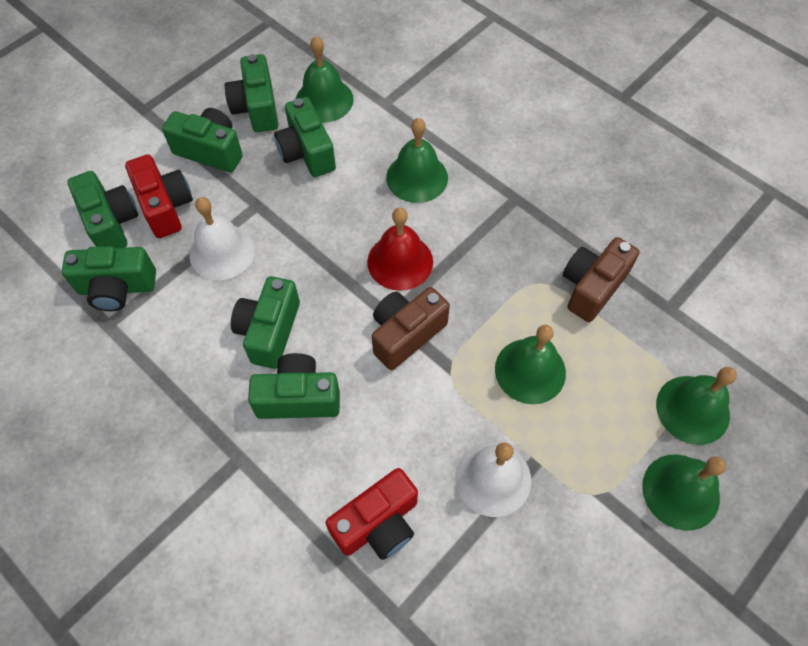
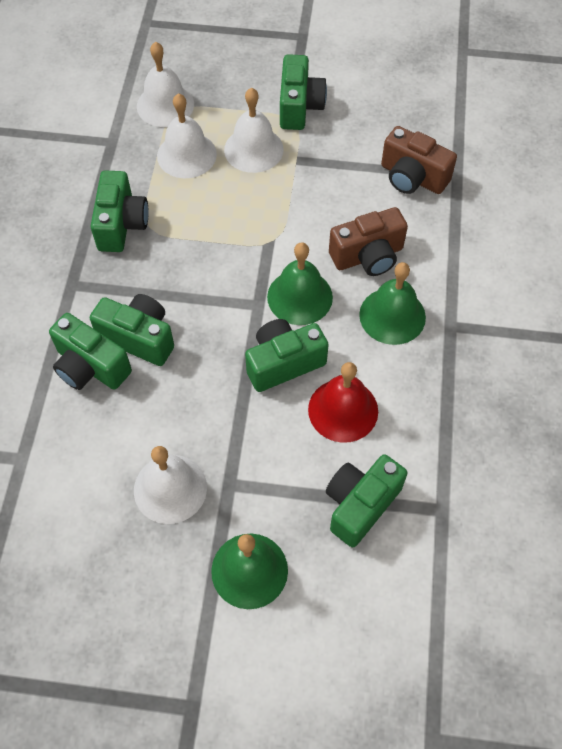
green bell: 5 -> 3
green camera: 7 -> 6
red camera: 2 -> 0
white bell: 2 -> 4

